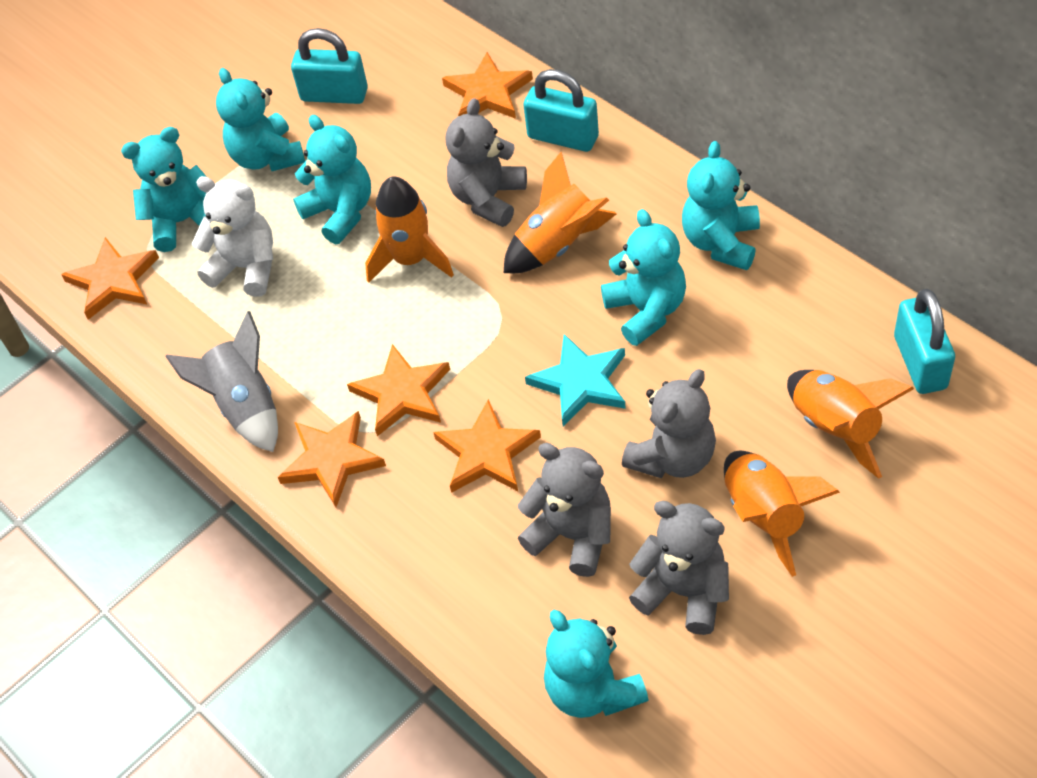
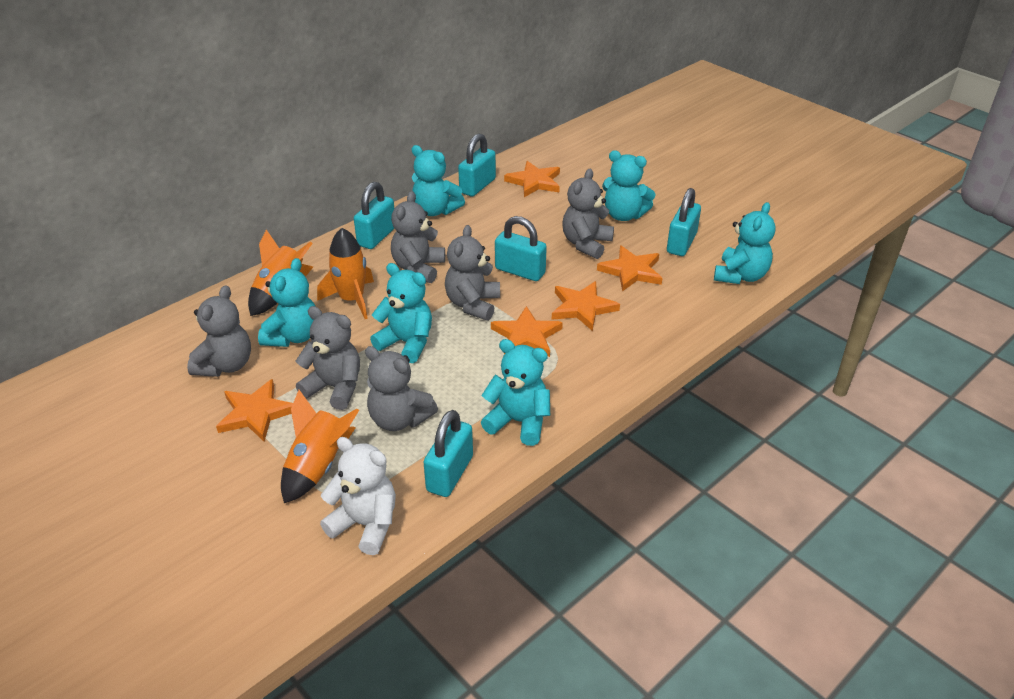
grey rocket: 1 -> 0
grey teddy bear: 4 -> 6
orange rocket: 4 -> 3
turquoise padlock: 3 -> 5
turquoise star: 1 -> 0

